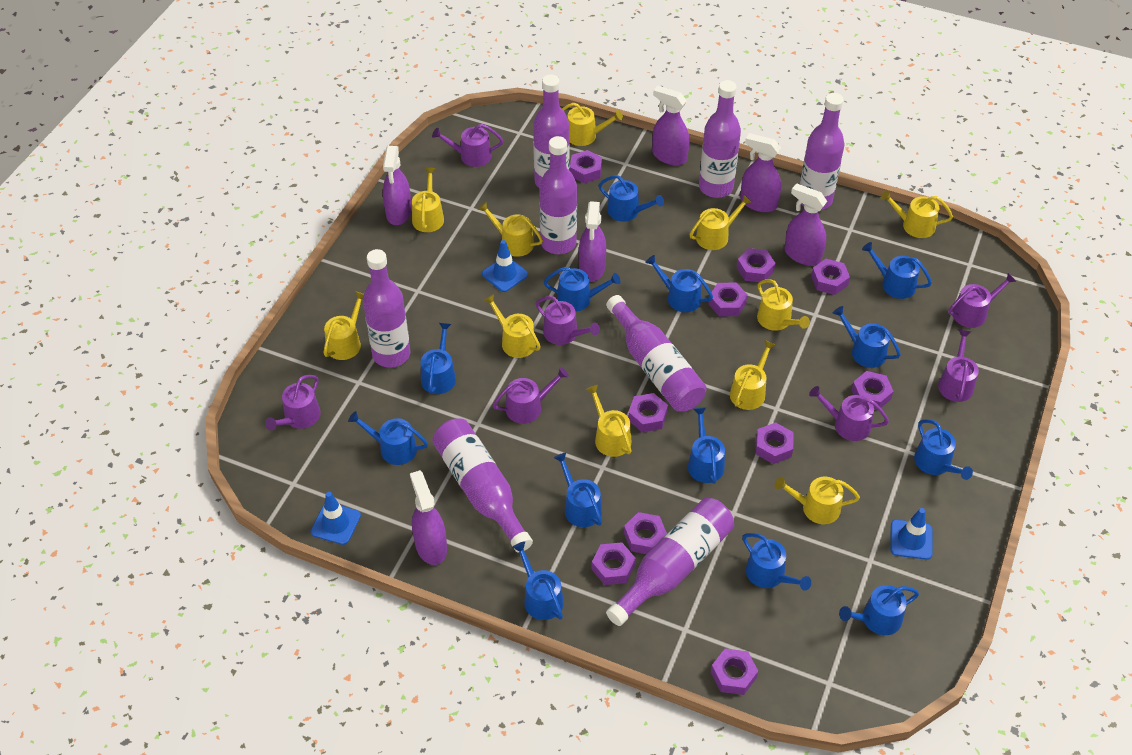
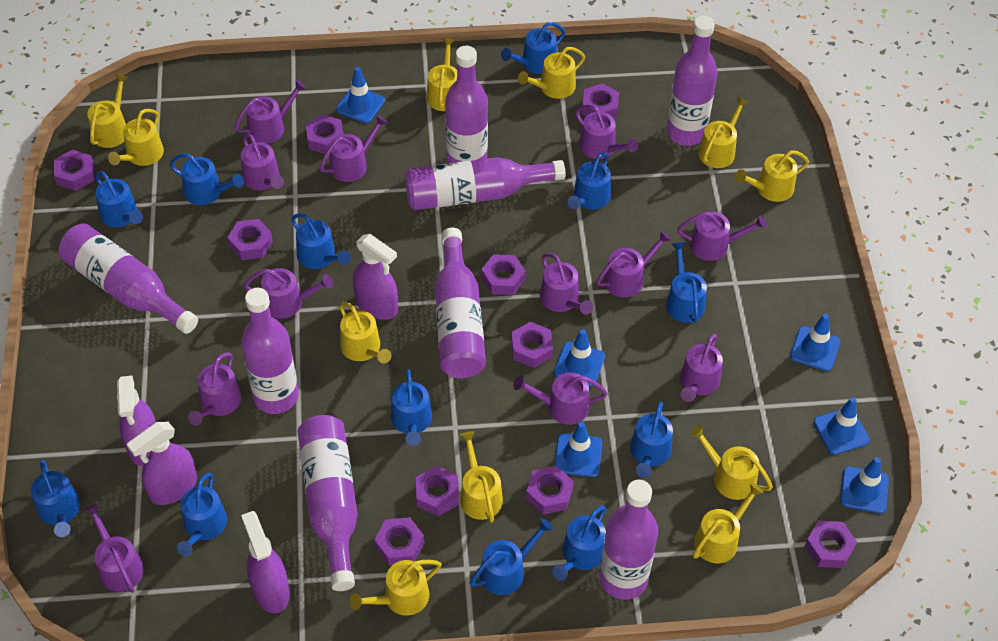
blue traffic cone: 3 -> 6
blue watering can: 13 -> 12
purple spray bottle: 6 -> 4
purple watering can: 7 -> 12

